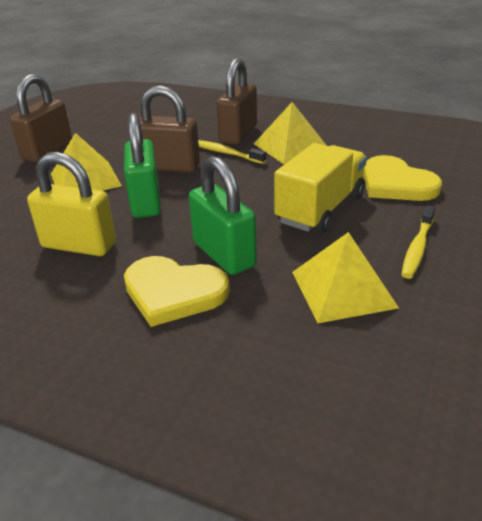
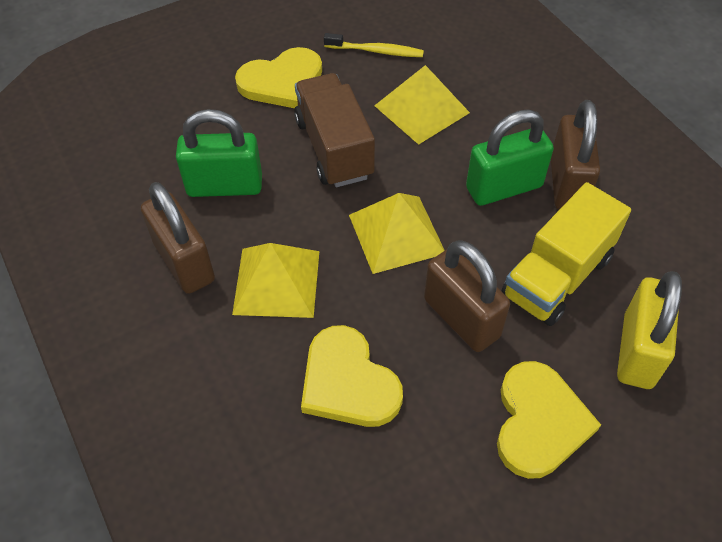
brown truck: 0 -> 1
yellow heart: 2 -> 3
yellow toothbrush: 2 -> 1

